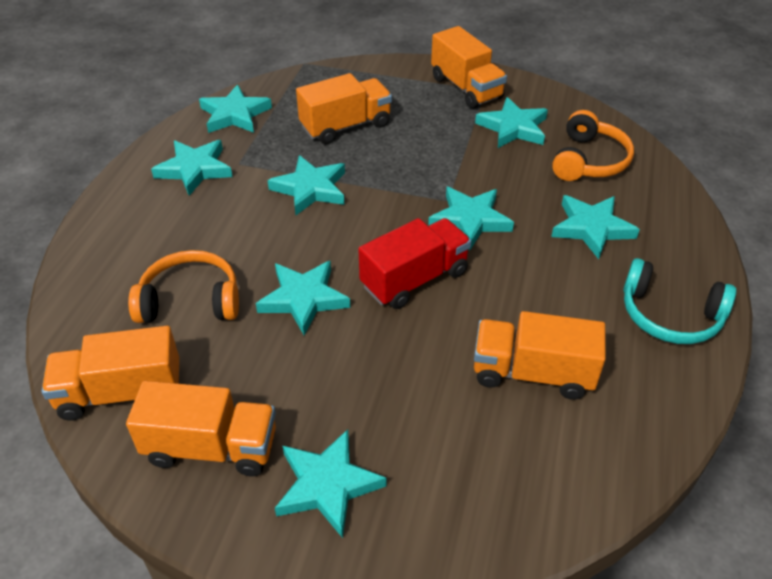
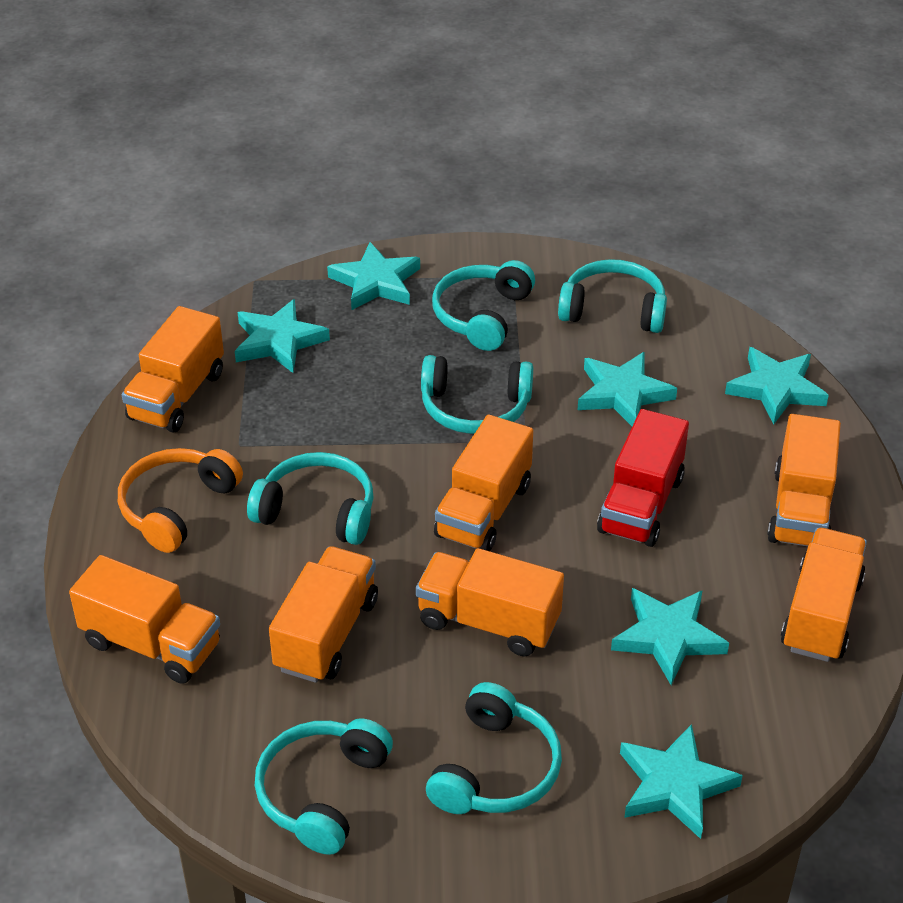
orange headphones: 2 -> 1
orange truck: 5 -> 7
turquoise headphones: 1 -> 6
turquoise star: 8 -> 6

